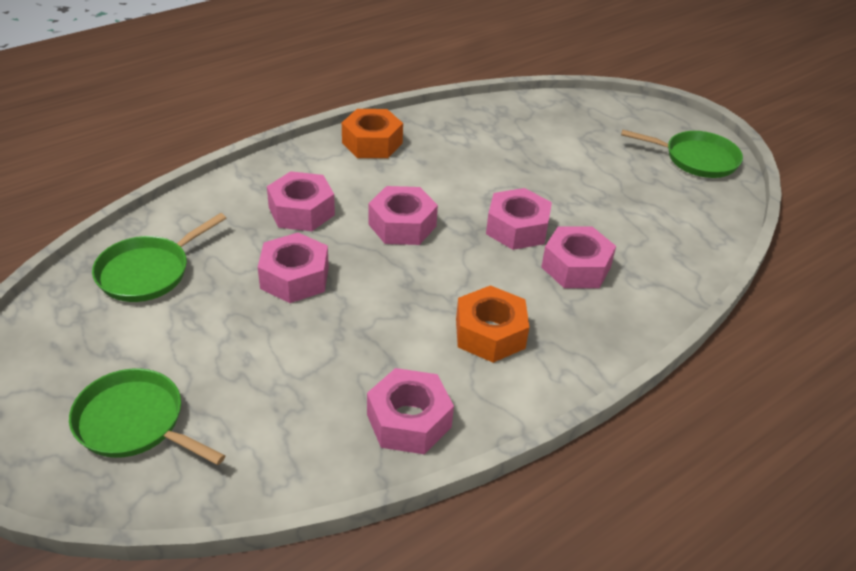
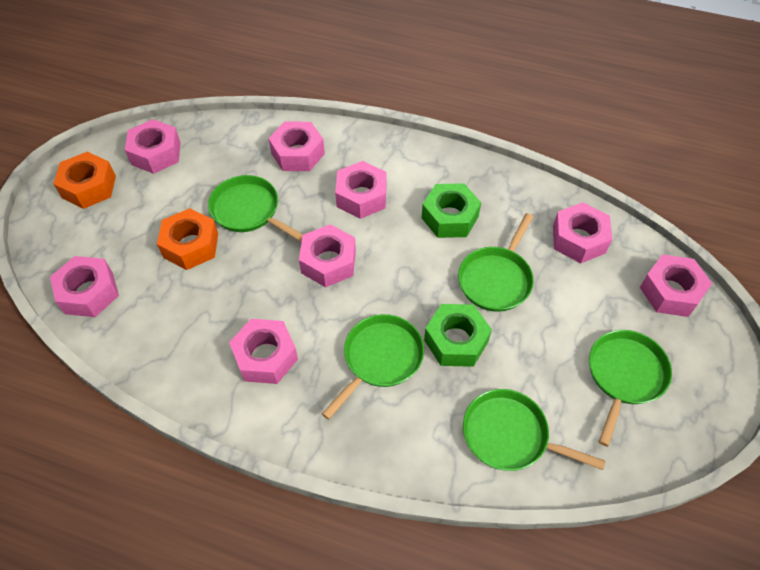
green nut: 0 -> 2
green pan: 3 -> 5
pink nut: 6 -> 8

